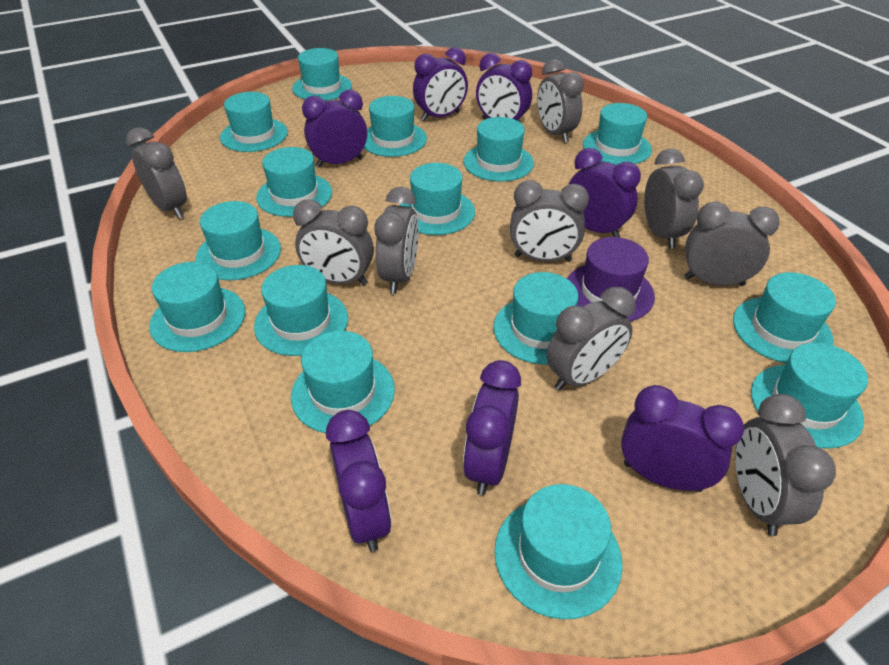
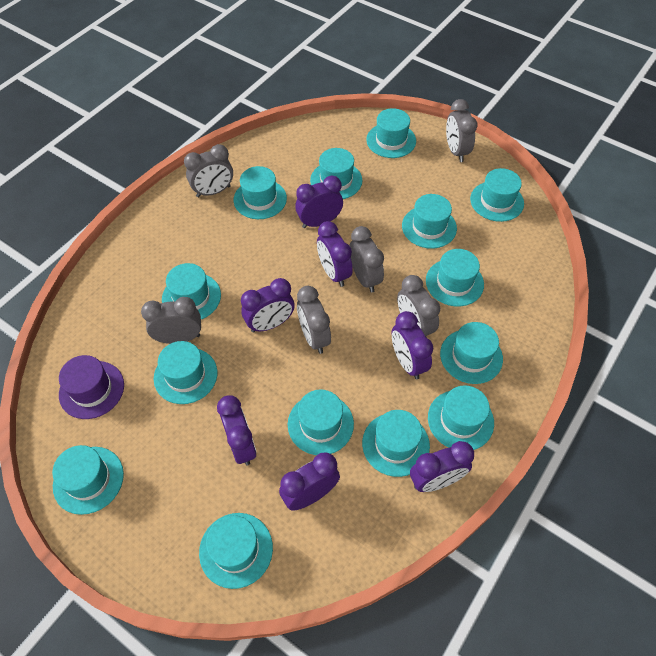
grey clock: 9 -> 6
turquoise hat: 15 -> 14

